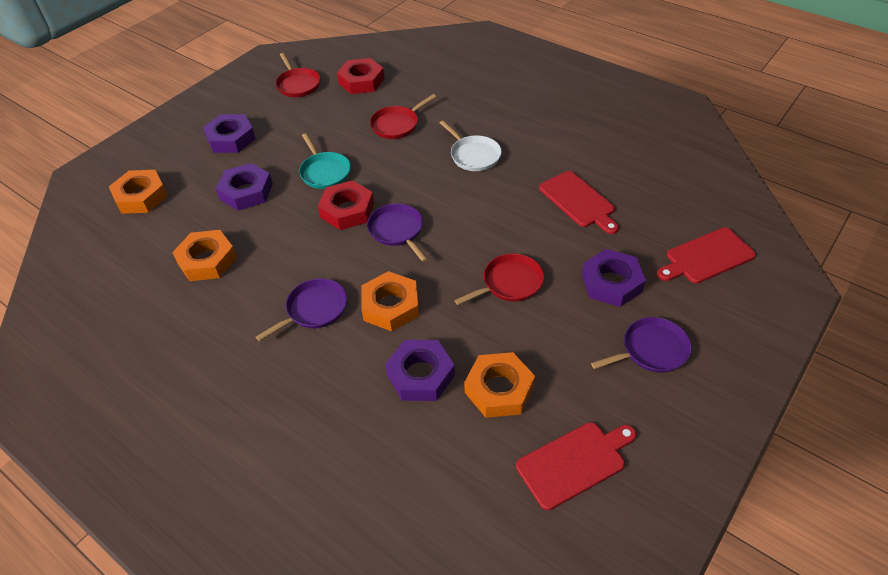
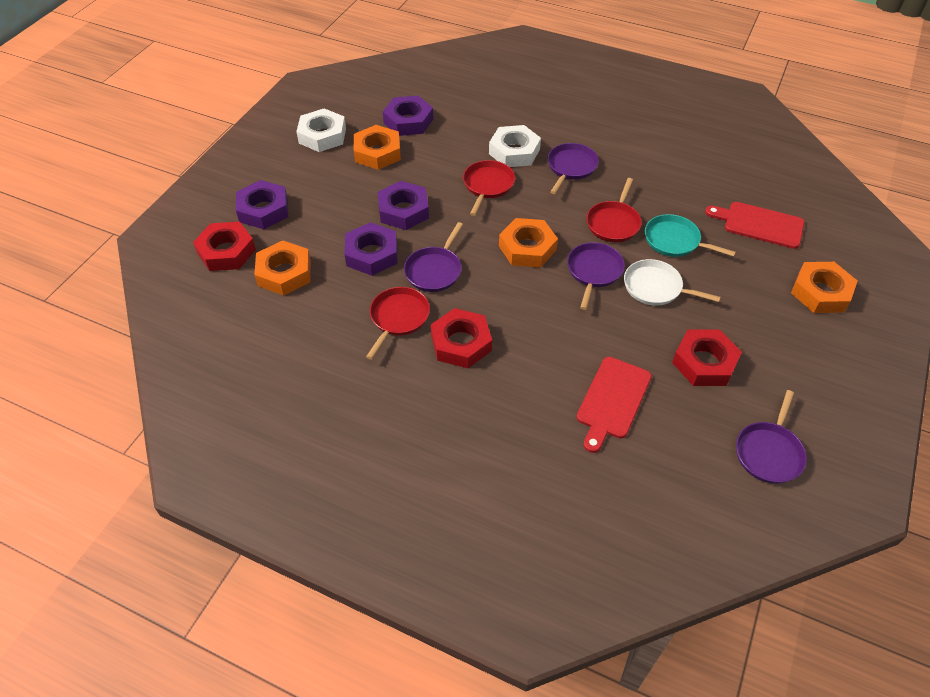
purple pan: 3 -> 4
red cutting board: 3 -> 2
red nut: 2 -> 3
white nut: 0 -> 2

